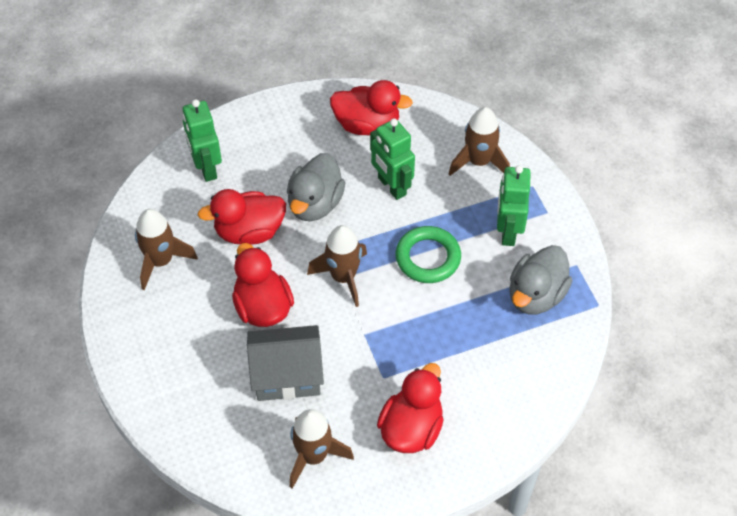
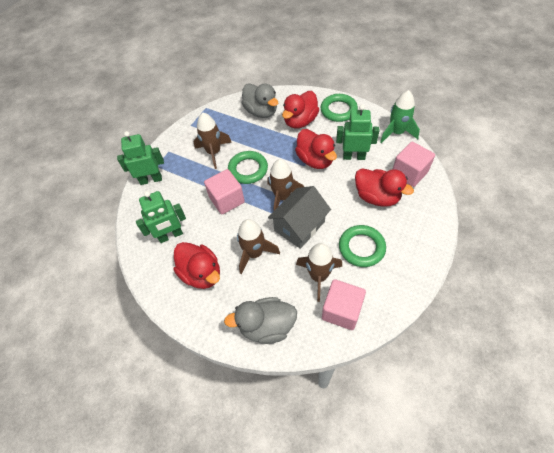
green ring: 1 -> 3
green rocket: 0 -> 1
pink cube: 0 -> 3

